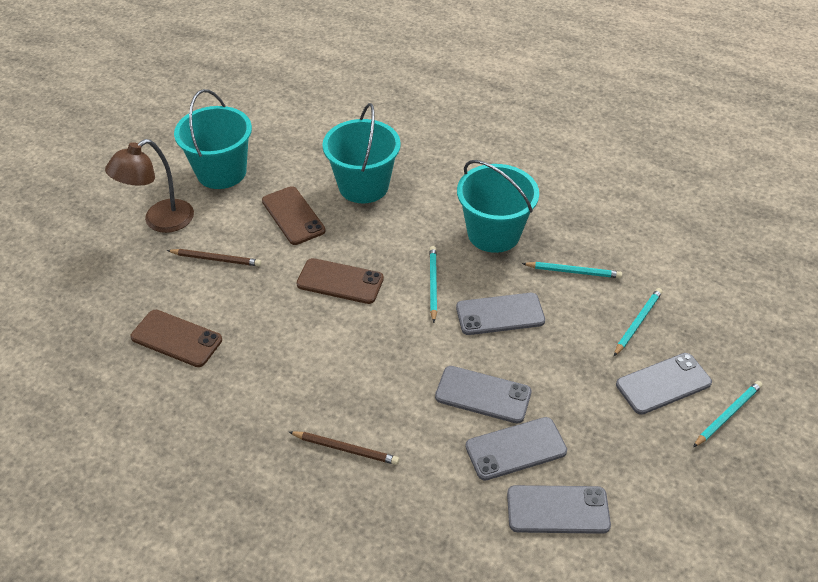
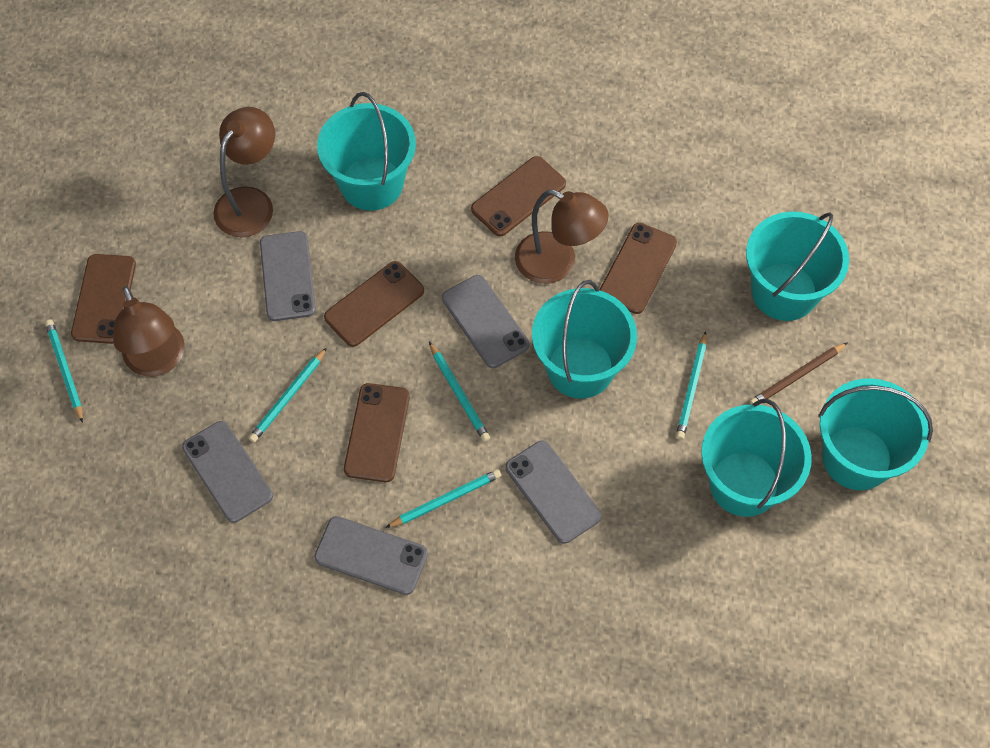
brown lamp: 1 -> 3
brown pencil: 2 -> 1
brown phone: 3 -> 5
turquoise bucket: 3 -> 5
turquoise pencil: 4 -> 5

